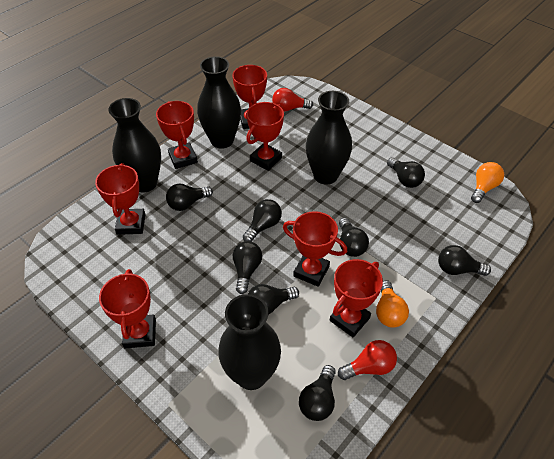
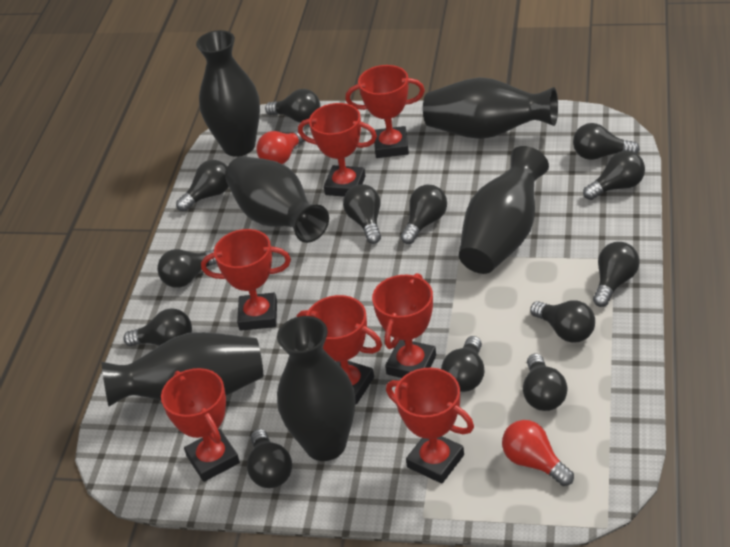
black light bulb: 8 -> 13
black vase: 4 -> 6
orange light bulb: 2 -> 0

